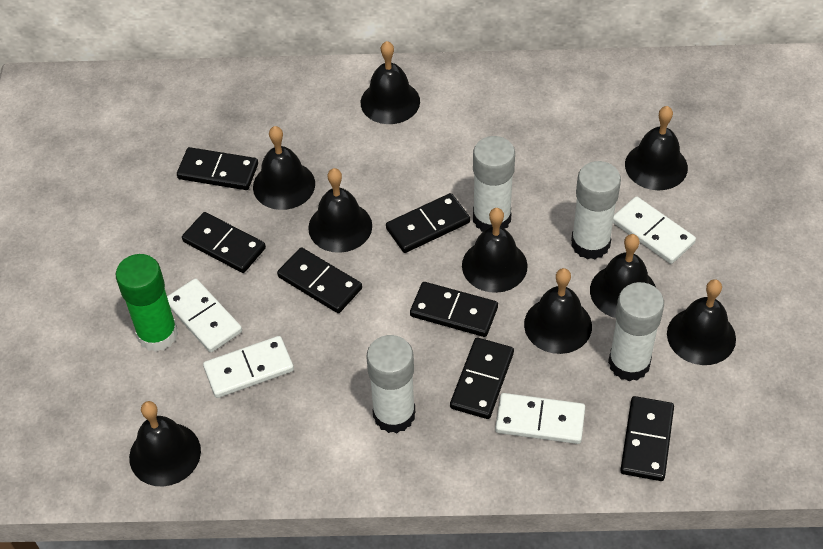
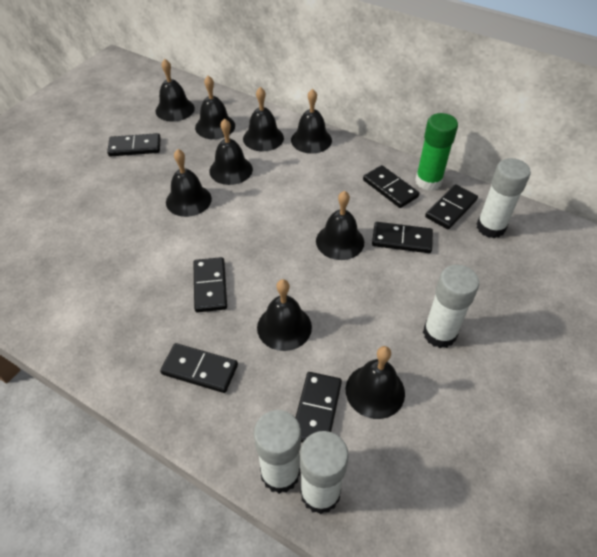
white domino: 4 -> 0

